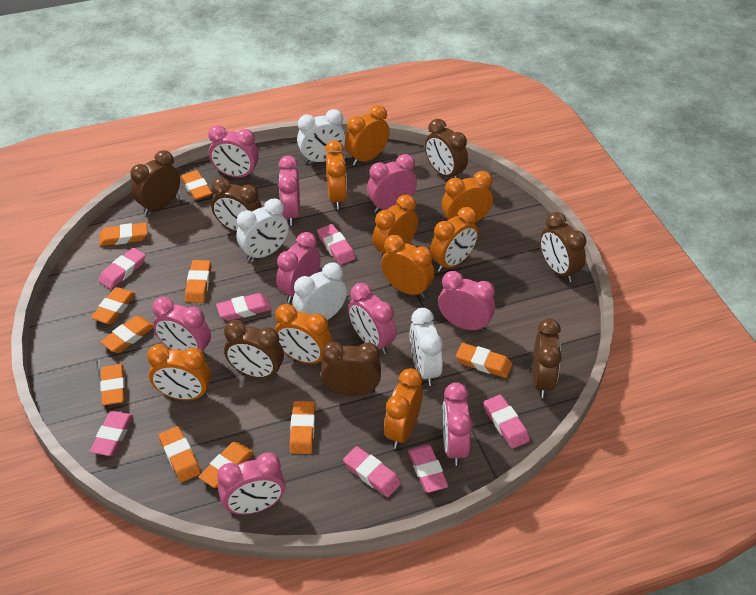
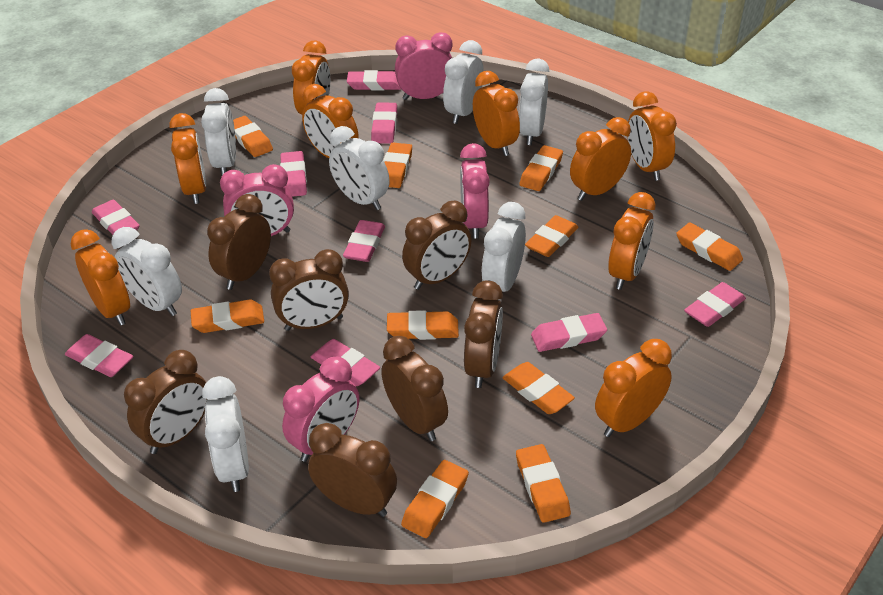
pink clock: 9 -> 4
pink eraser: 7 -> 9
white clock: 4 -> 7

